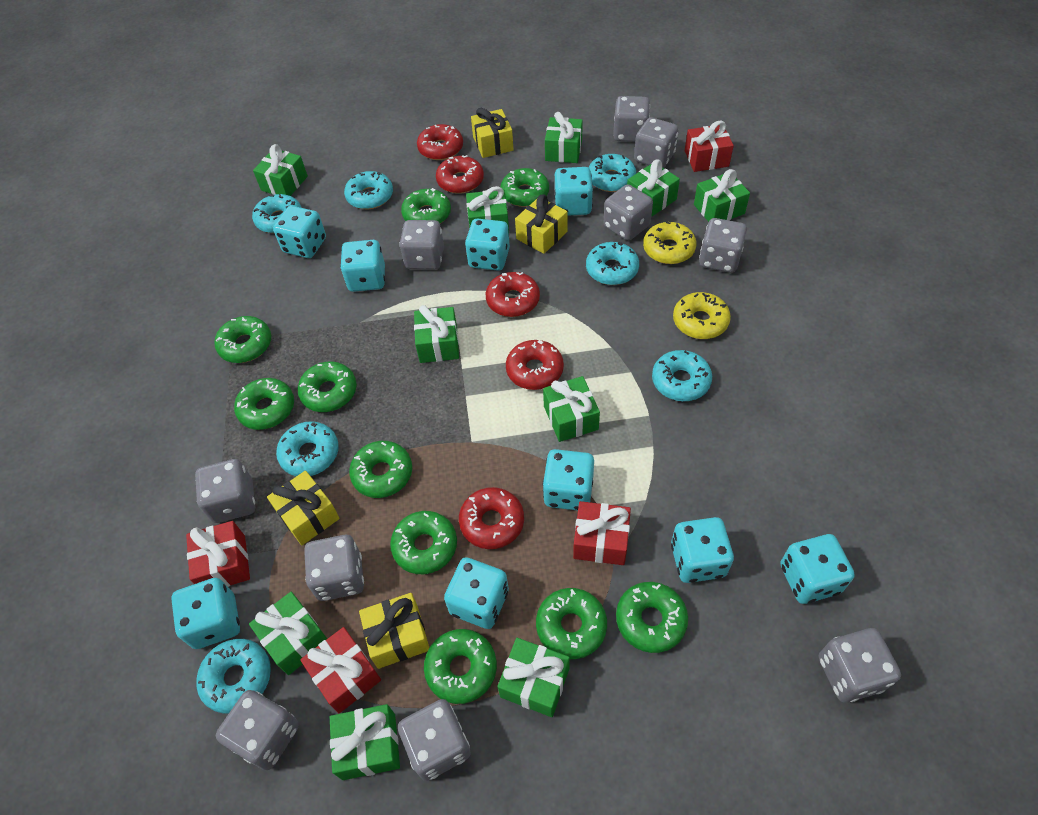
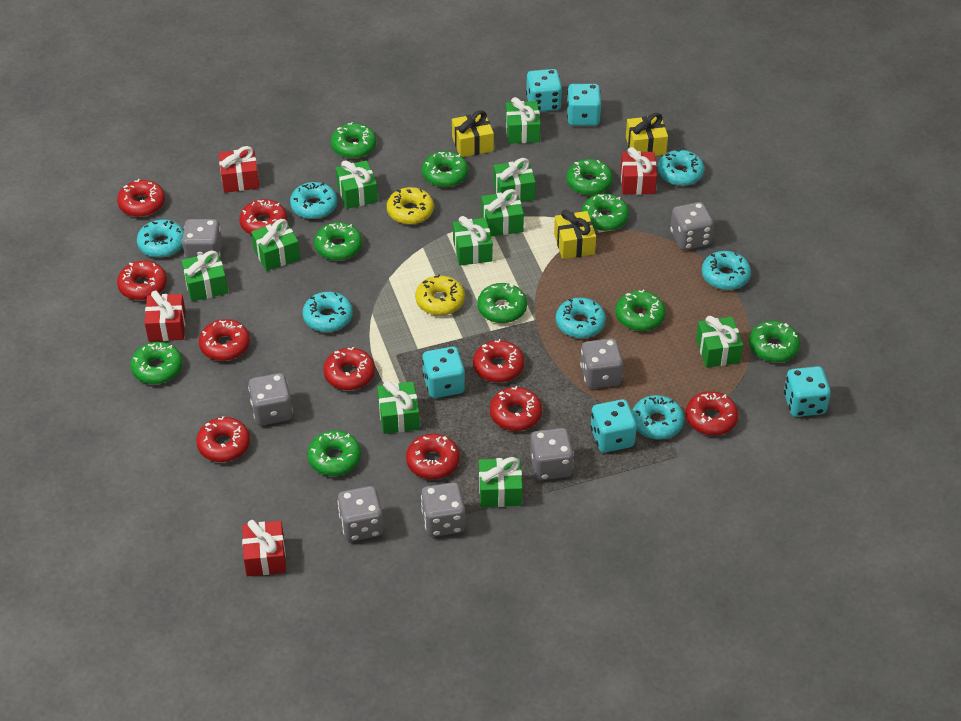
grey dice: 10 -> 7
red donut: 5 -> 10
turquoise dice: 9 -> 5
yellow gift: 4 -> 3

